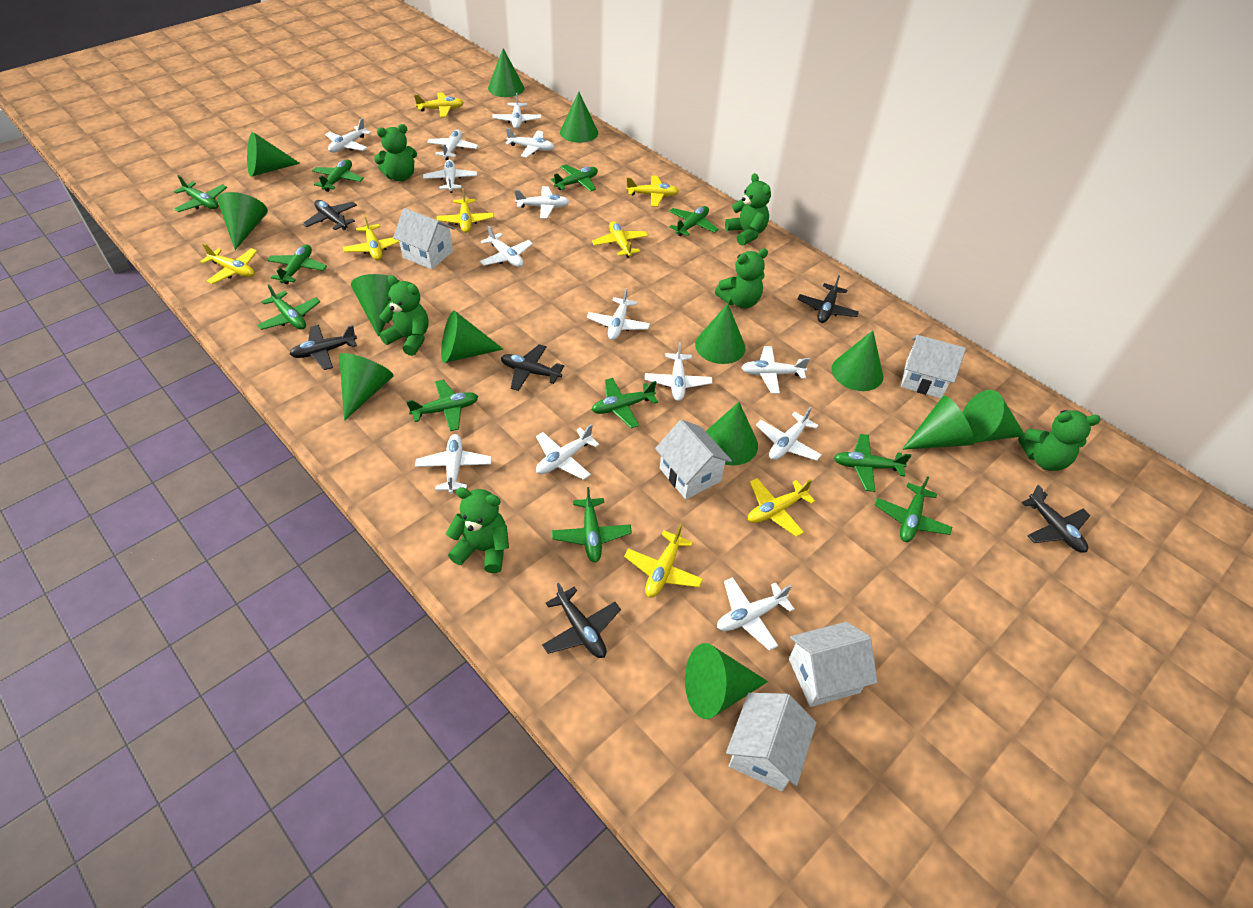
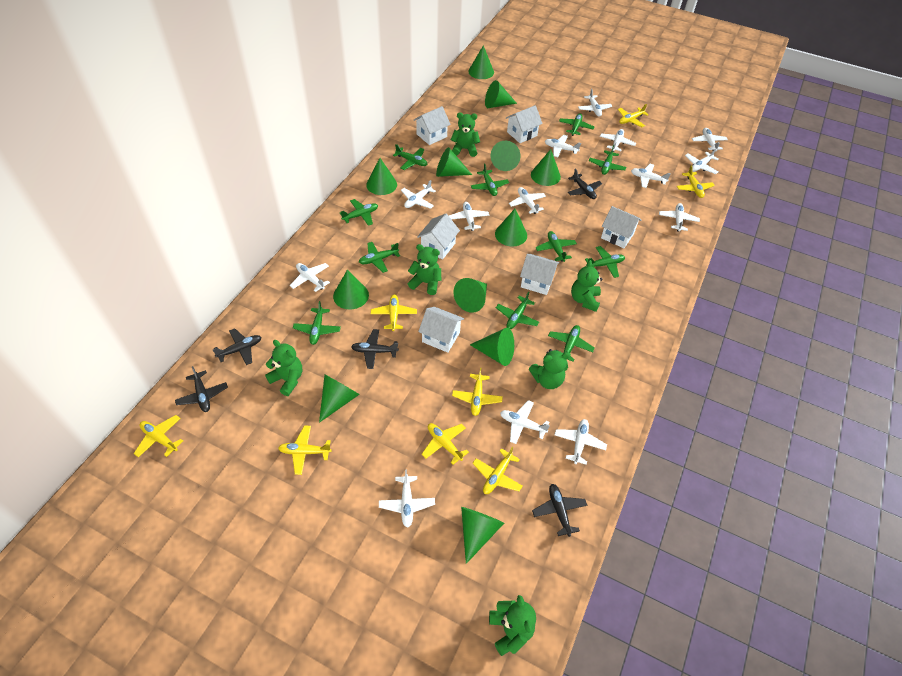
black plane: 6 -> 5
green cone: 13 -> 12
white house: 5 -> 6

